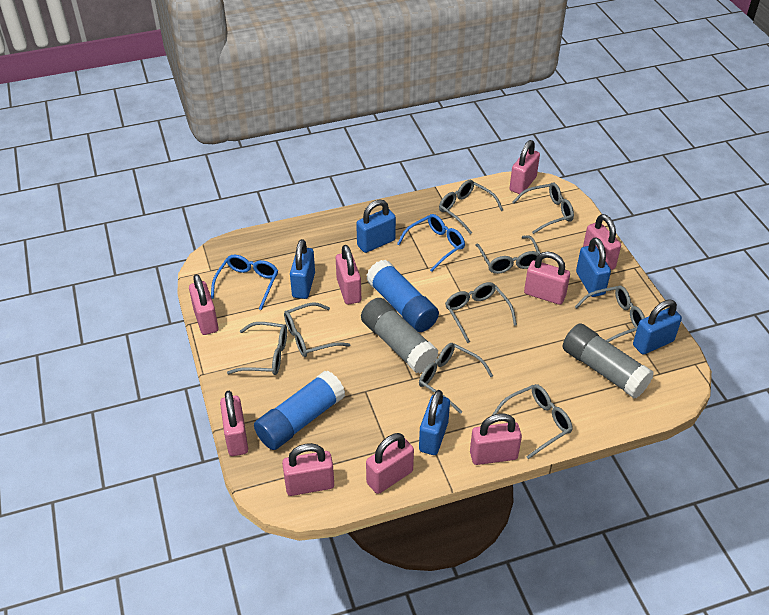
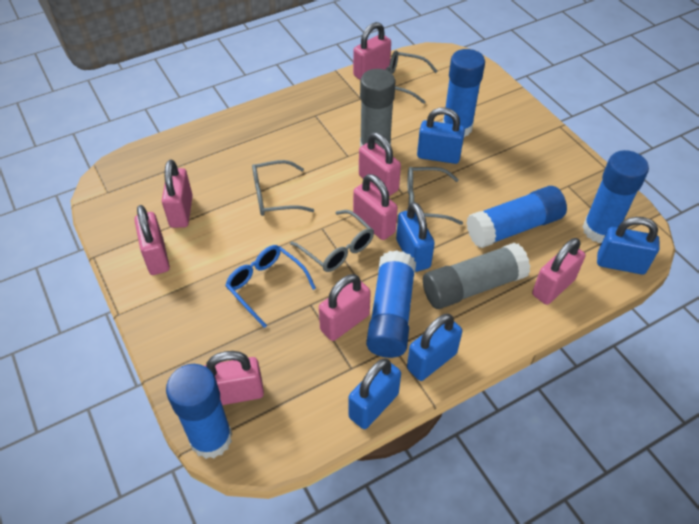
blue glasses: 2 -> 1
blue glue stick: 2 -> 5
grey glasses: 9 -> 4
pink padlock: 9 -> 8

